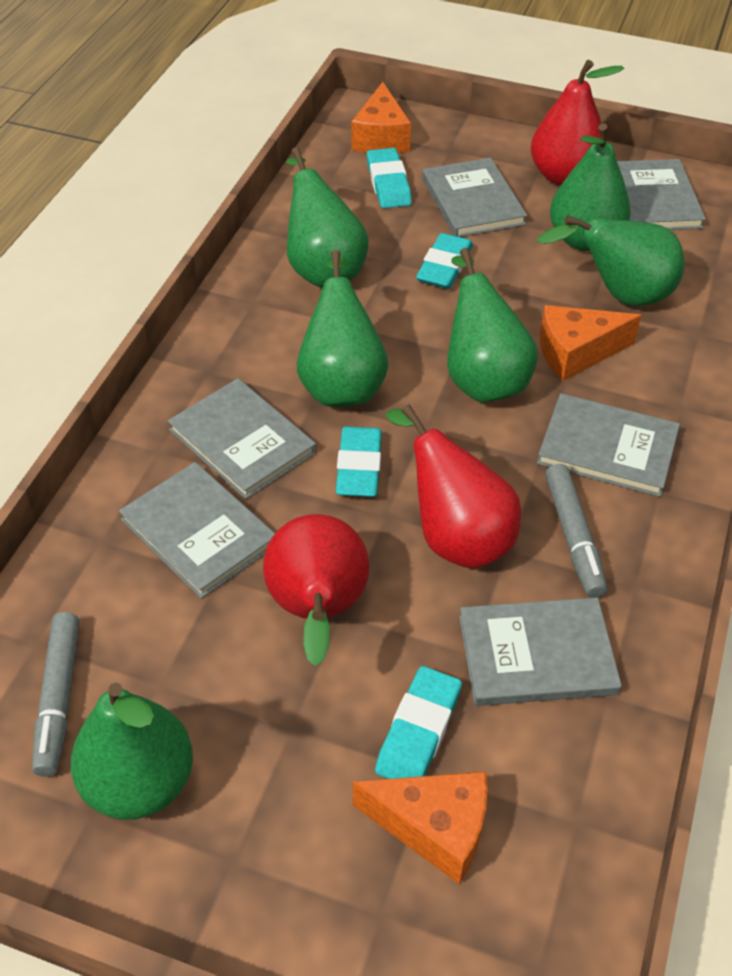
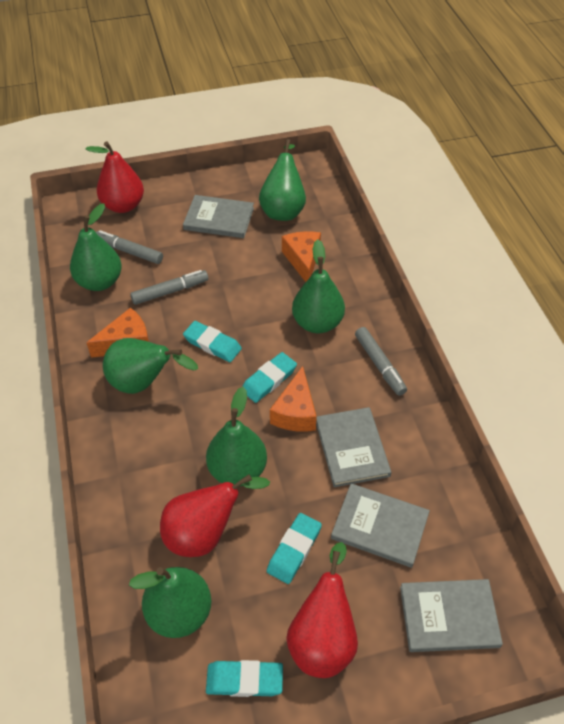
grey book: 6 -> 4
grey marker: 2 -> 3

